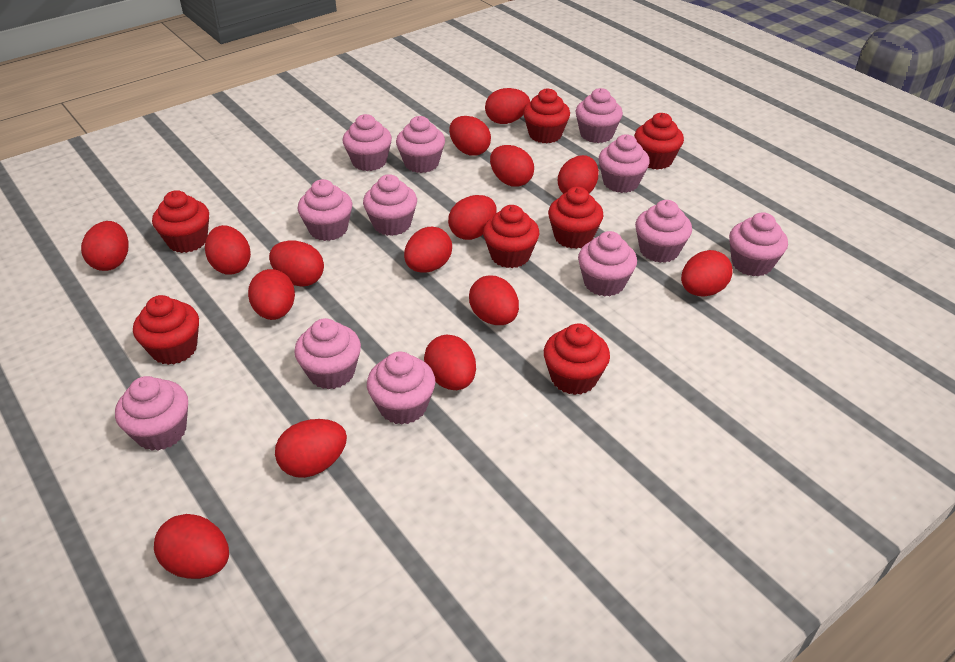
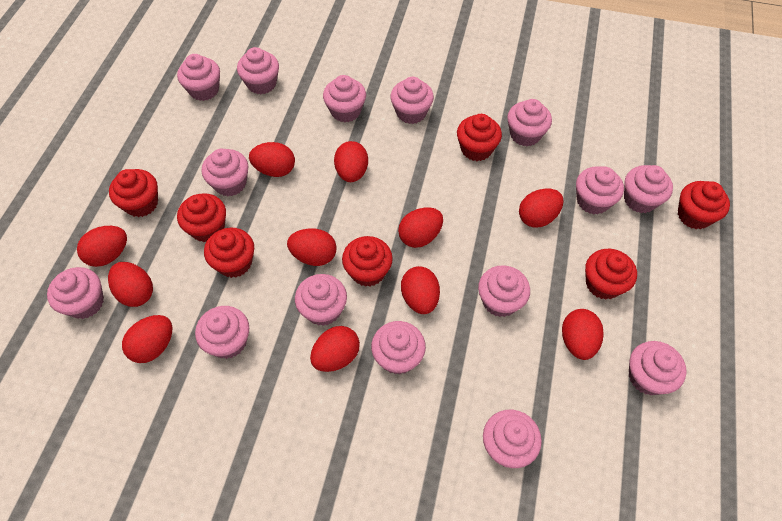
pink cupcake: 12 -> 15
red egg: 15 -> 11

